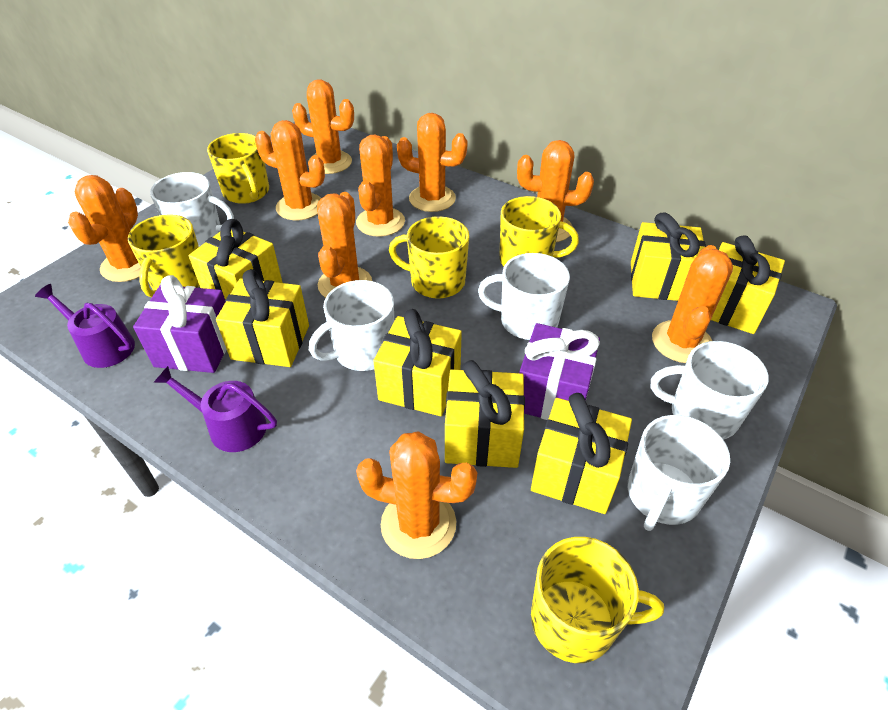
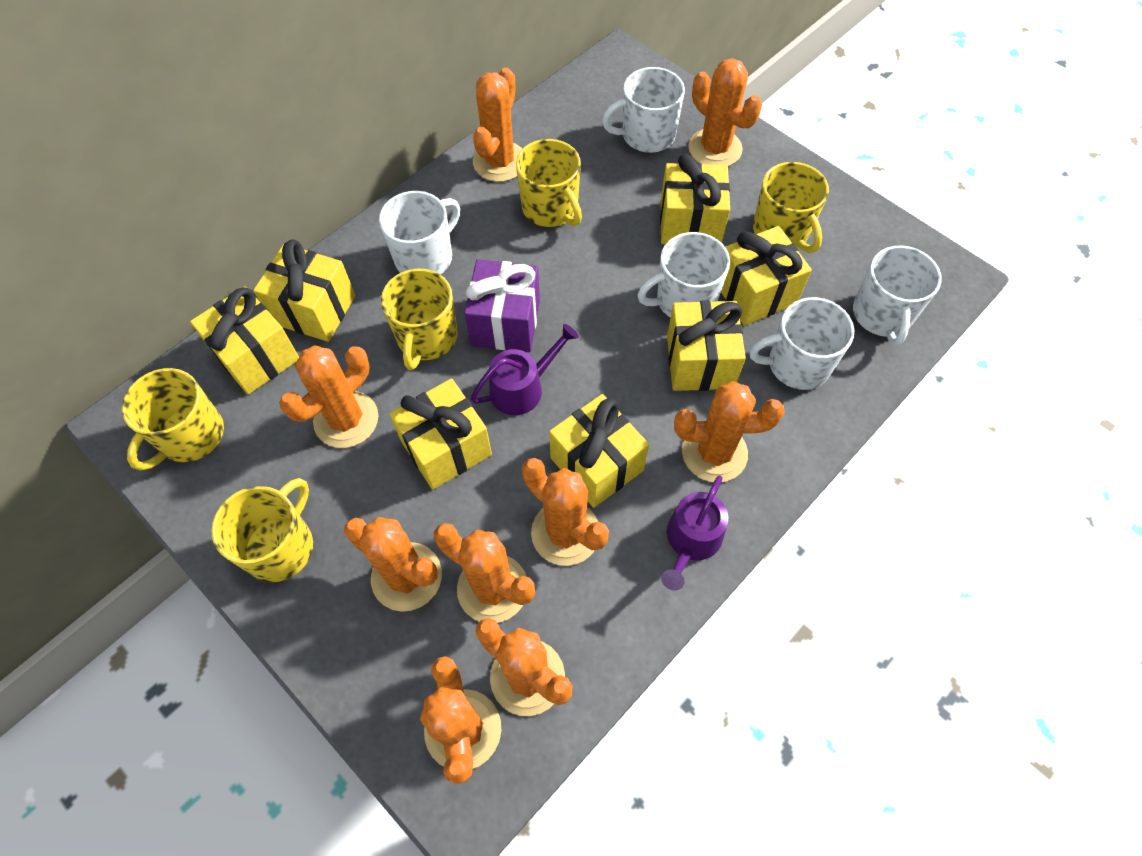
purple gift: 2 -> 1

